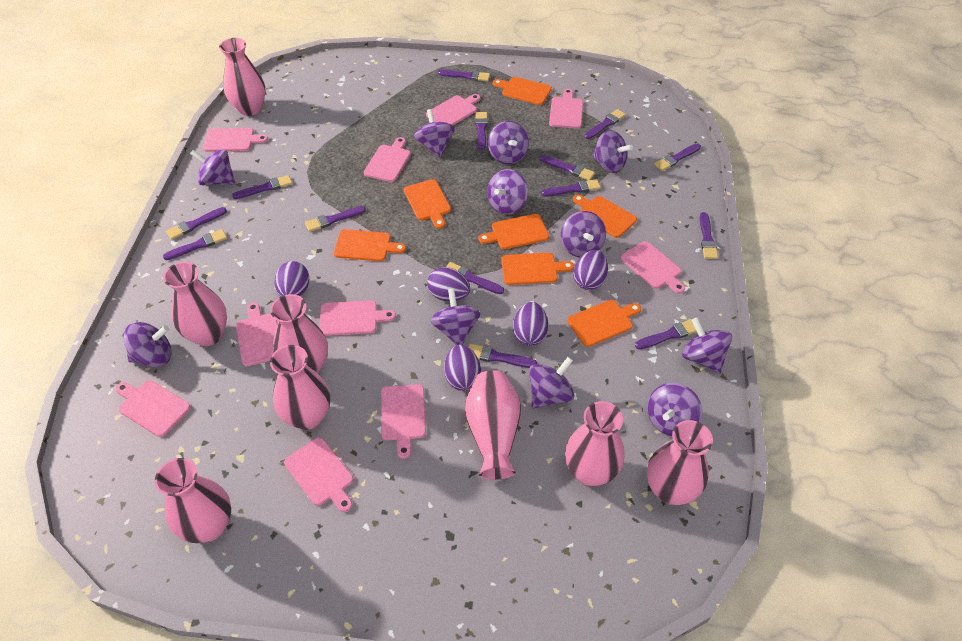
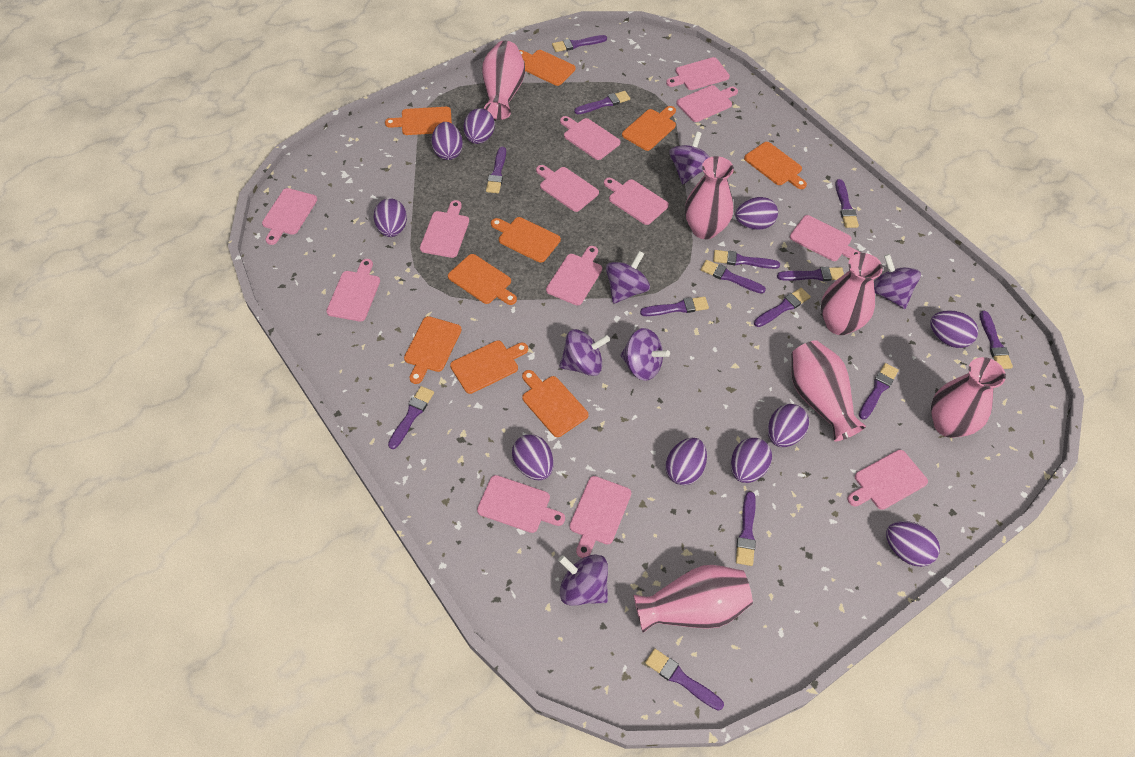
orange cutting board: 7 -> 9
pink cutting board: 10 -> 13
pink vase: 8 -> 6
purple egg: 5 -> 10
purple spinning top: 11 -> 6

